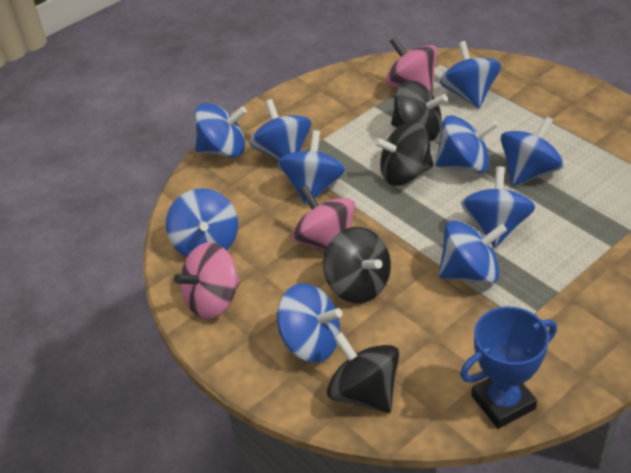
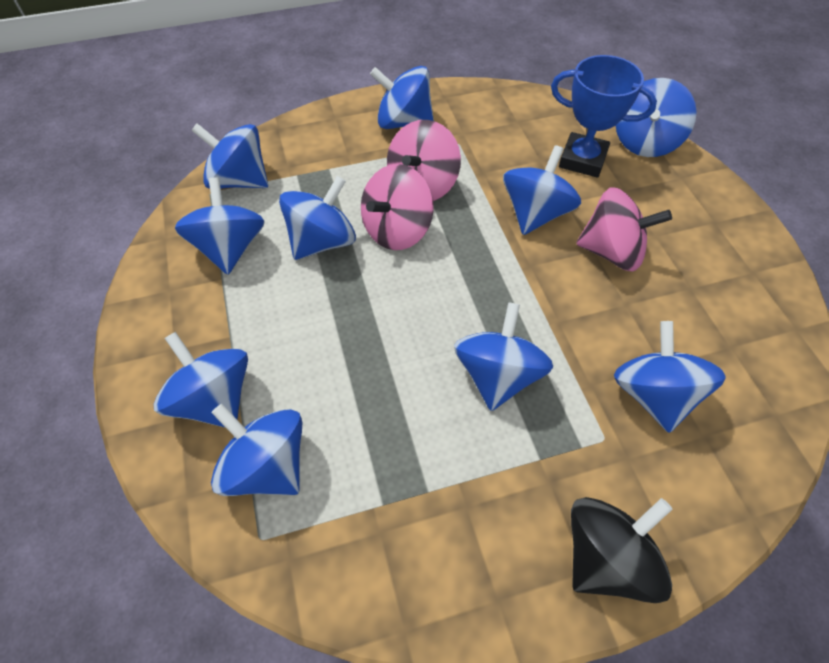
black spinning top: 4 -> 1

